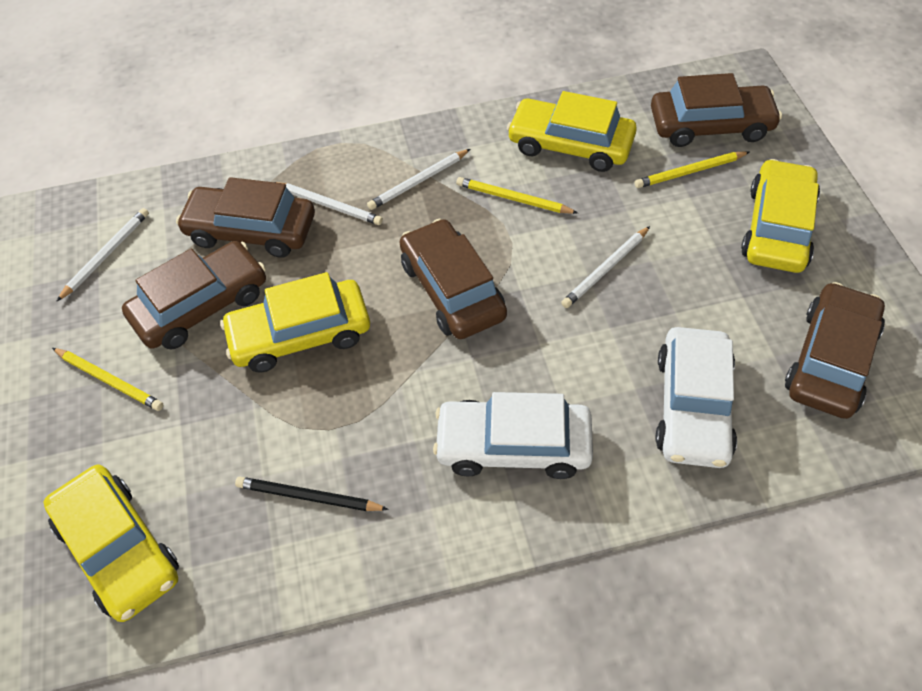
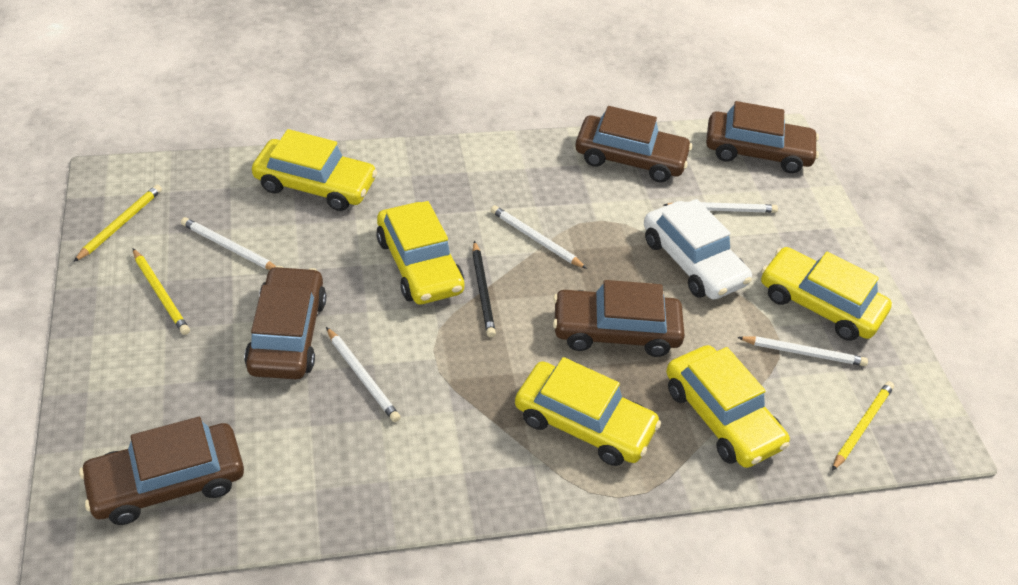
white car: 2 -> 1
white pencil: 4 -> 5
yellow car: 4 -> 5

